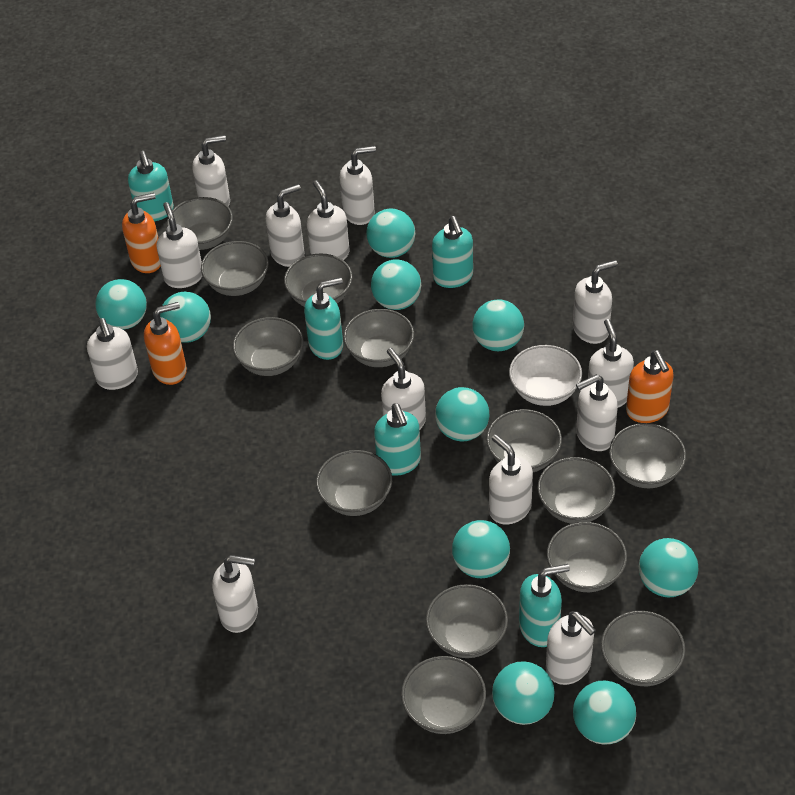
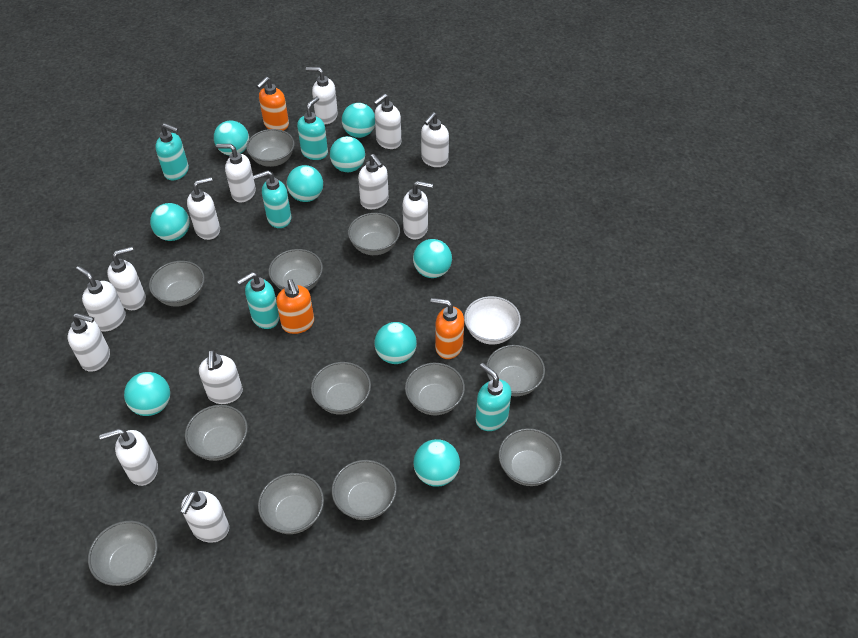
grey bowl: 13 -> 12
turquoise ball: 10 -> 9

